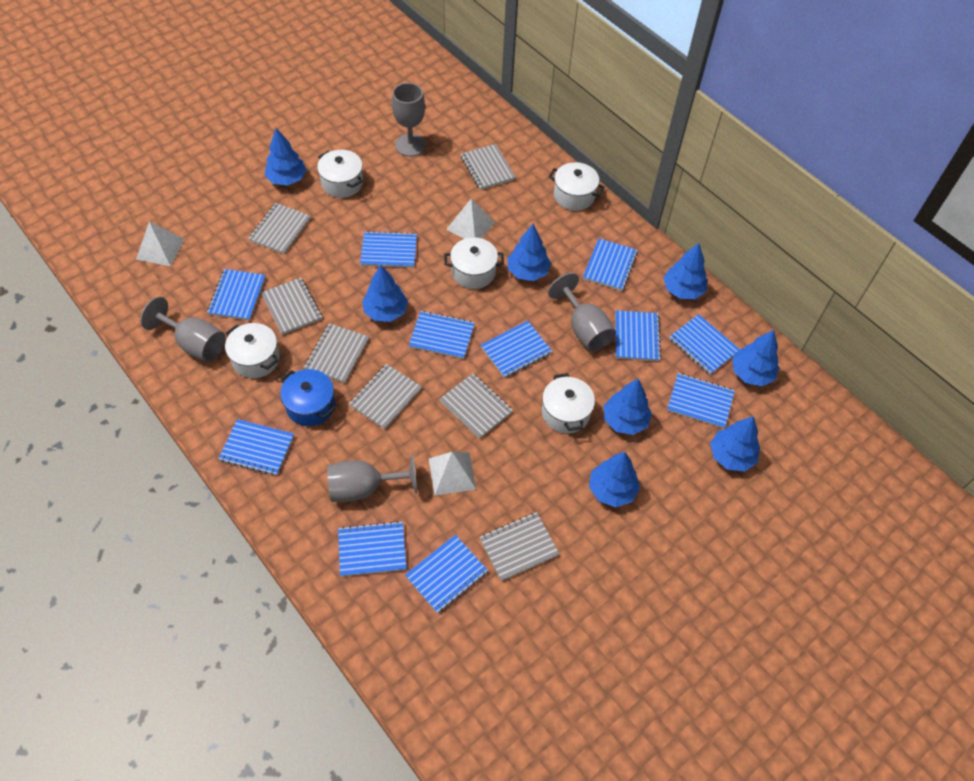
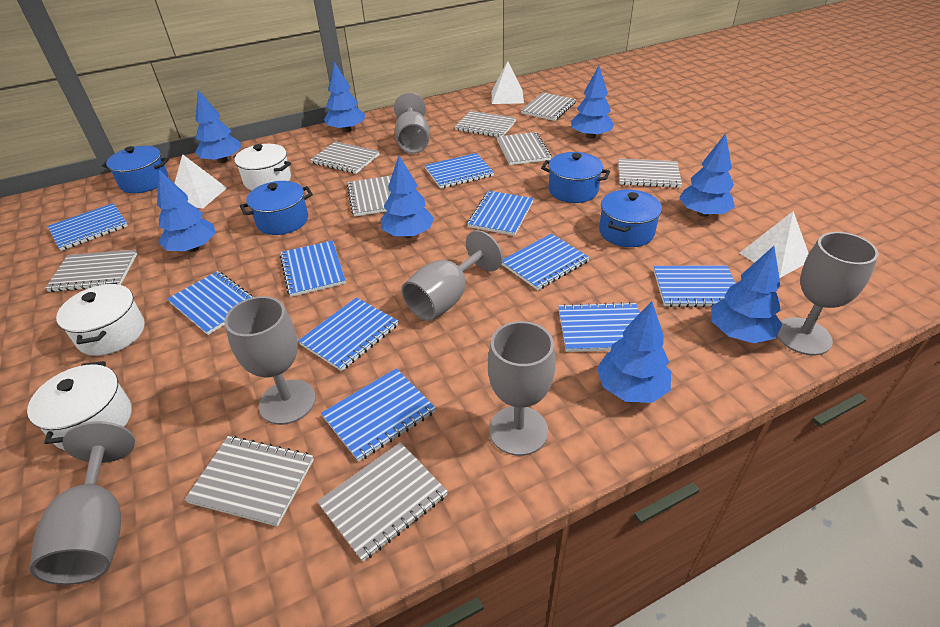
blue notebook: 11 -> 10
blue pot: 1 -> 4
grey goblet: 4 -> 6
grey notebook: 7 -> 9
white pot: 5 -> 3

